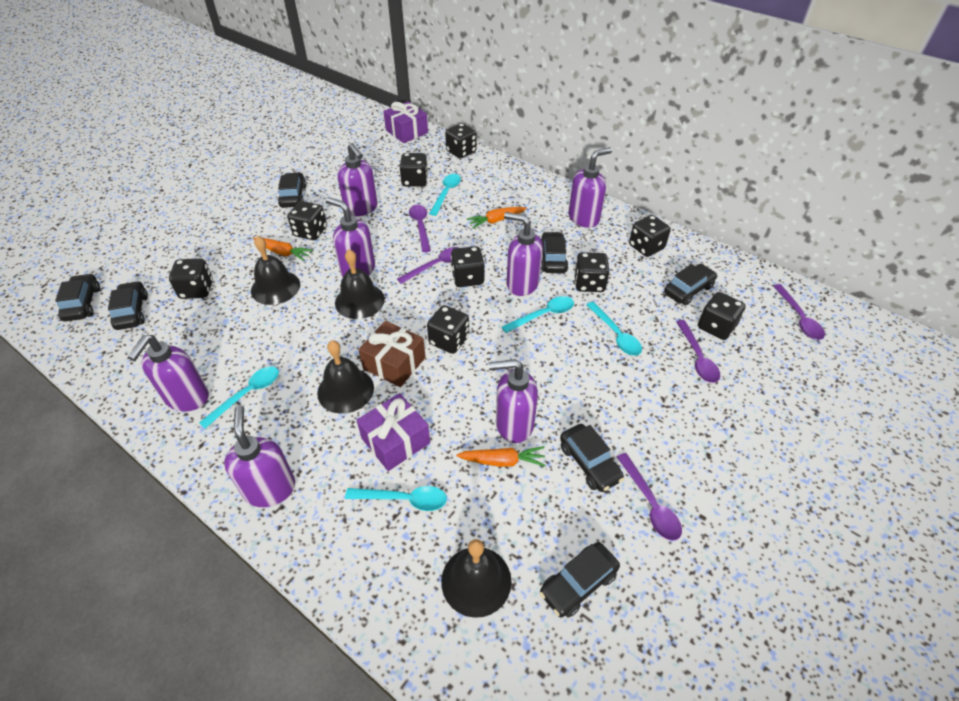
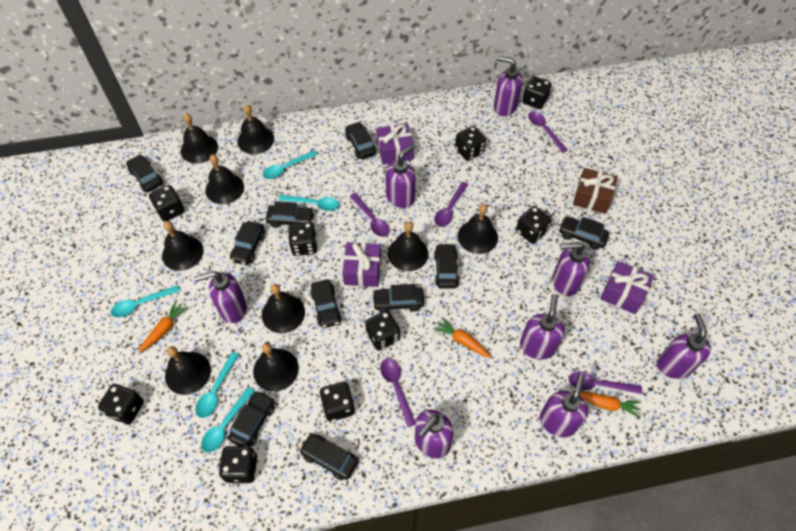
black bell: 4 -> 9
black car: 7 -> 10
purple gift: 2 -> 3
purple soap dispenser: 7 -> 8

